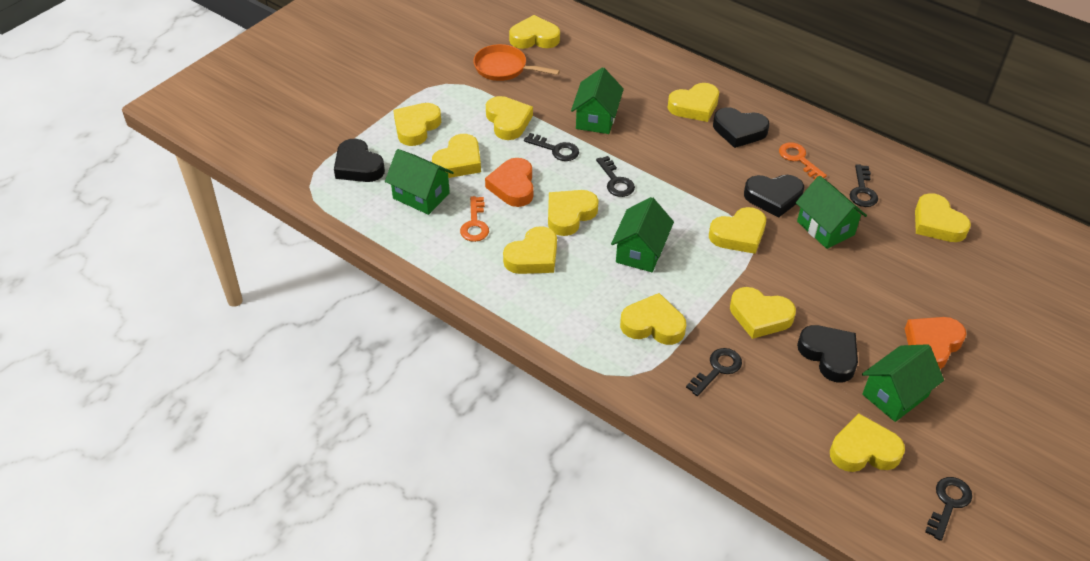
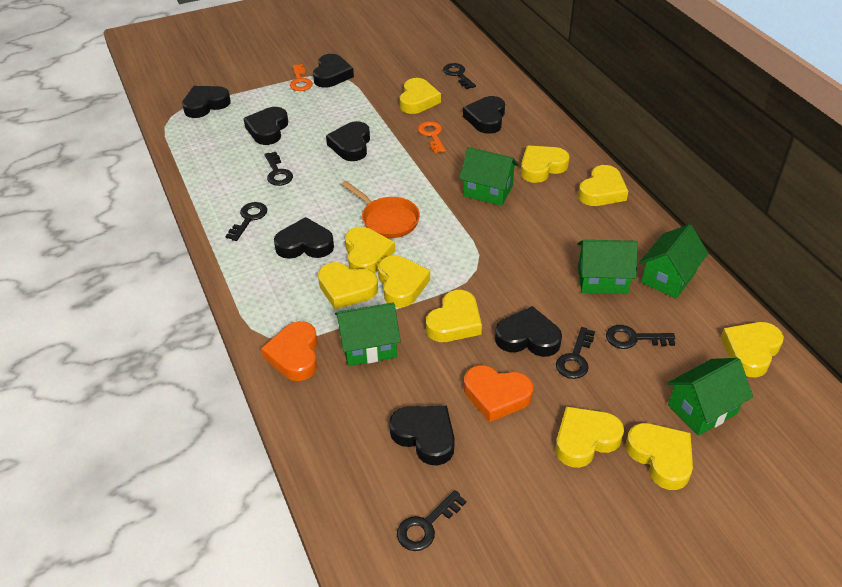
black heart: 4 -> 8
black key: 5 -> 6
yellow heart: 12 -> 10

